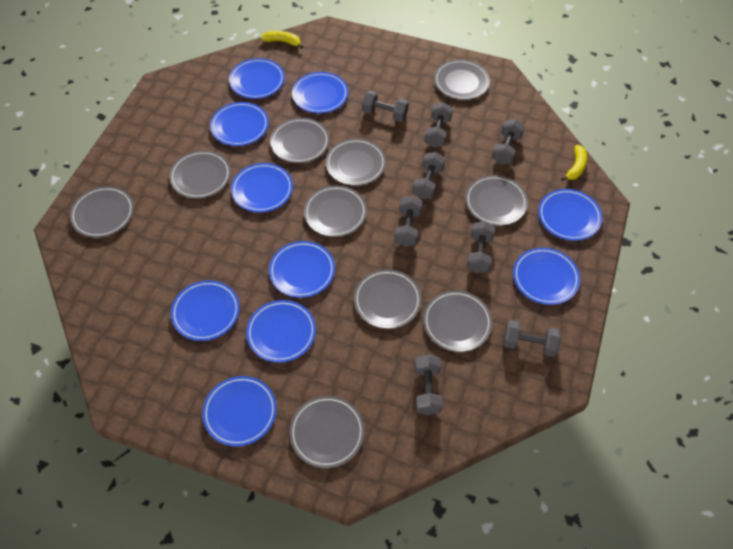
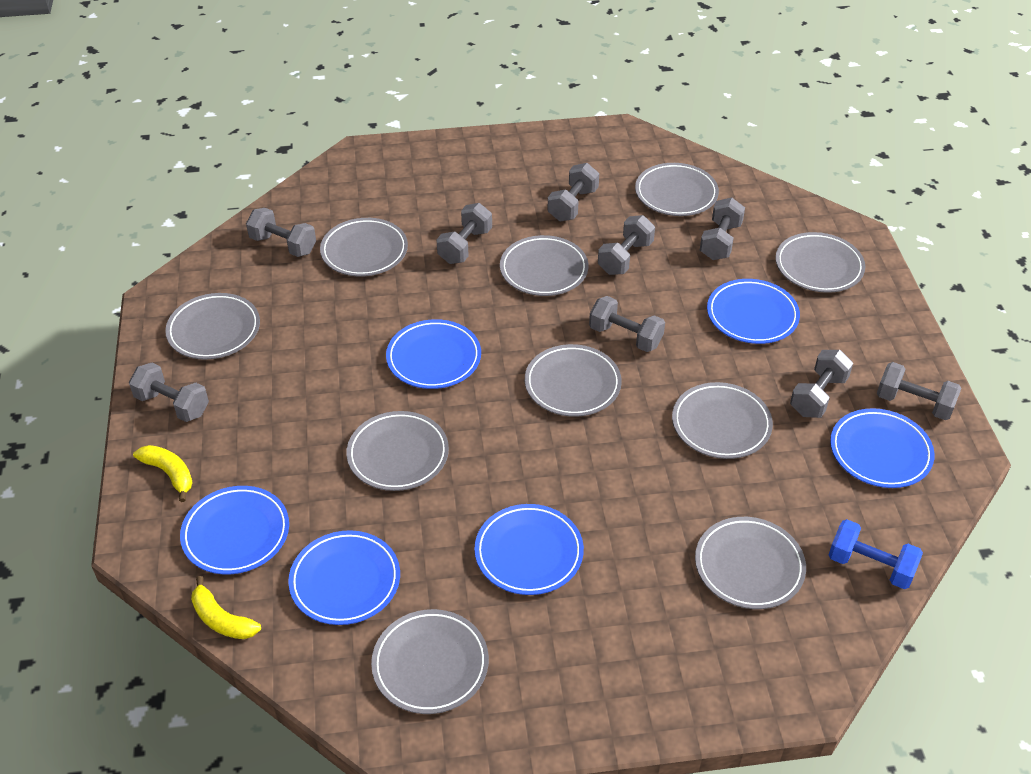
blue dumbbell: 0 -> 1
blue plate: 10 -> 6
grey dumbbell: 8 -> 9

